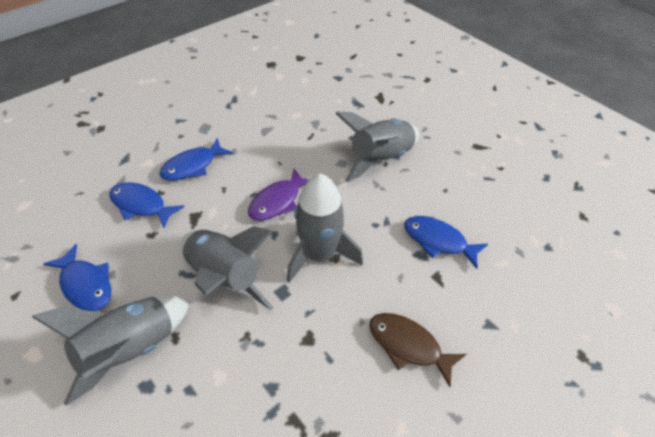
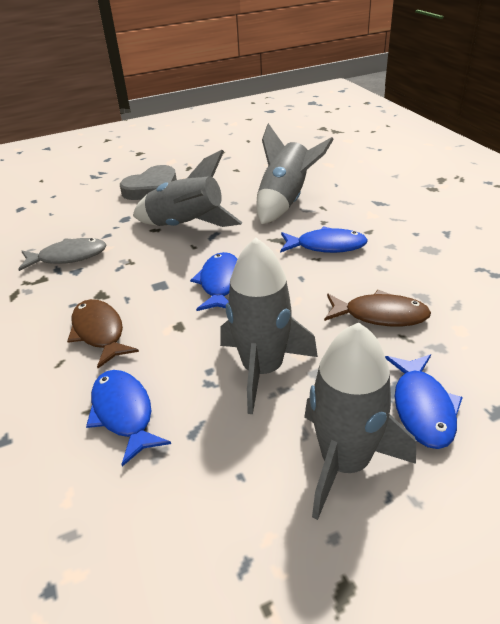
brown fish: 1 -> 2
grey fish: 0 -> 1
grey heart: 0 -> 1
purple fish: 1 -> 0

